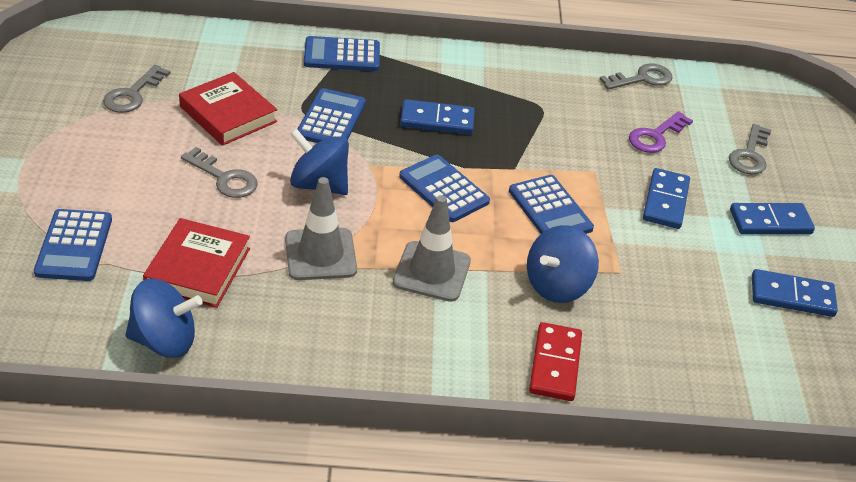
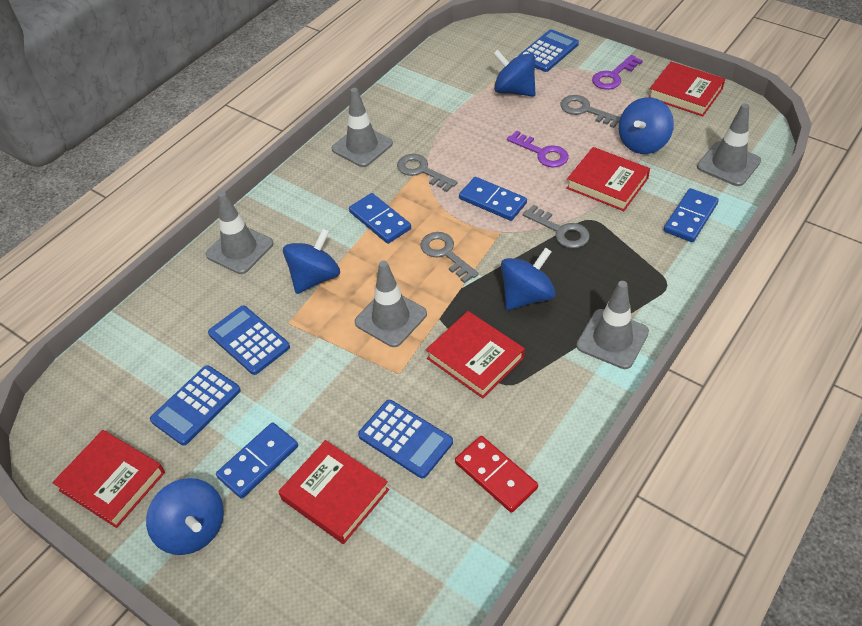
blue calculator: 5 -> 4
blue spinning top: 3 -> 5
grey traffic cone: 2 -> 5
purple key: 1 -> 2
red book: 2 -> 5

